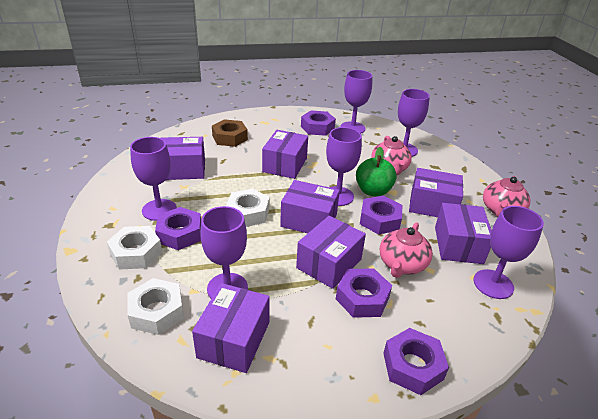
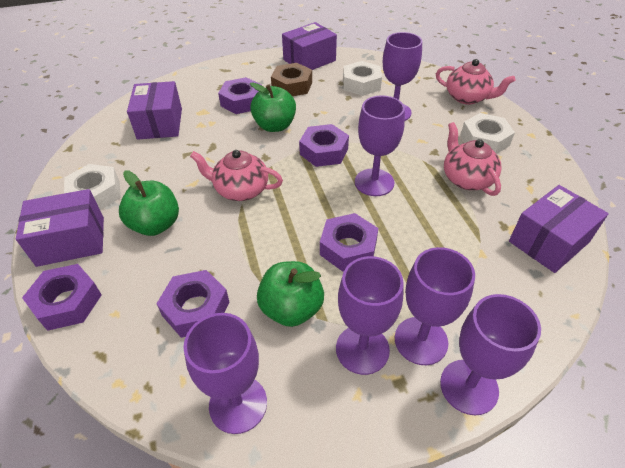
green apple: 1 -> 3
purple box: 7 -> 4

